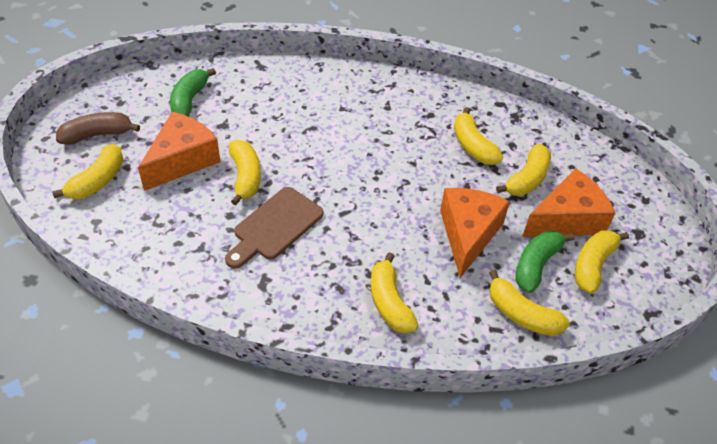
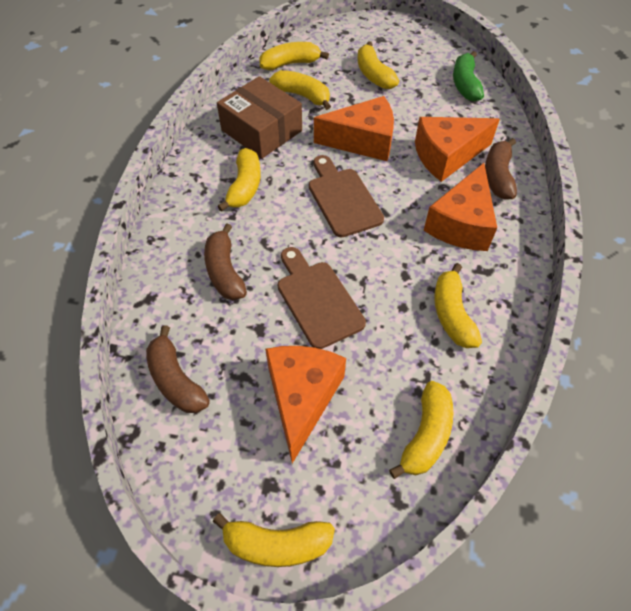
brown banana: 1 -> 3
brown box: 0 -> 1
brown cutting board: 1 -> 2
green banana: 2 -> 1
orange cheese: 3 -> 4

